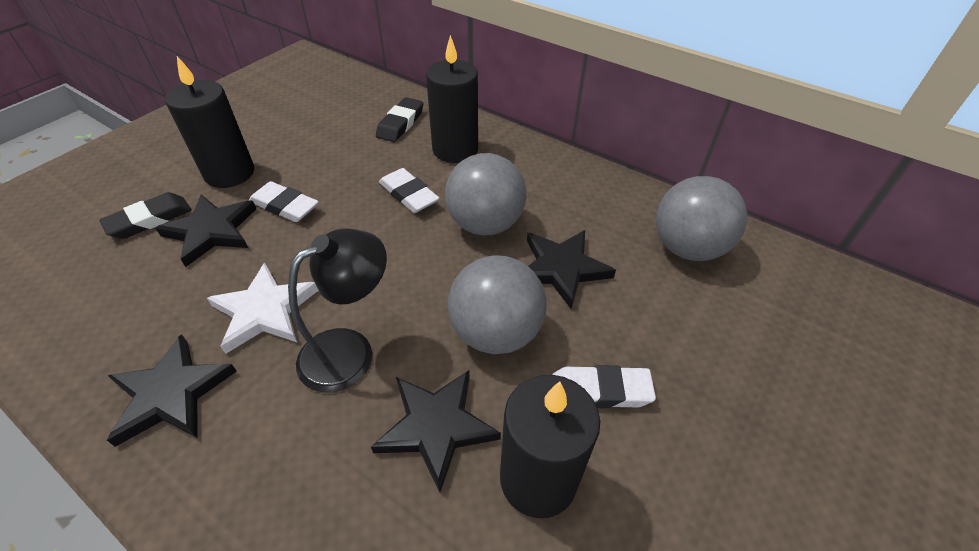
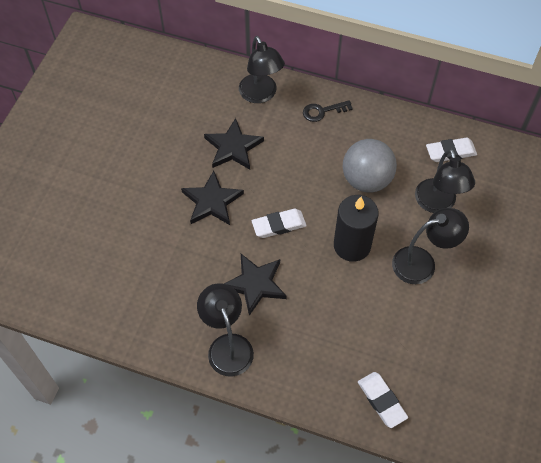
black candle: 3 -> 1
black eraser: 2 -> 0
black key: 0 -> 1
black lamp: 1 -> 4
black star: 4 -> 3
grey ball: 3 -> 1
white star: 1 -> 0

